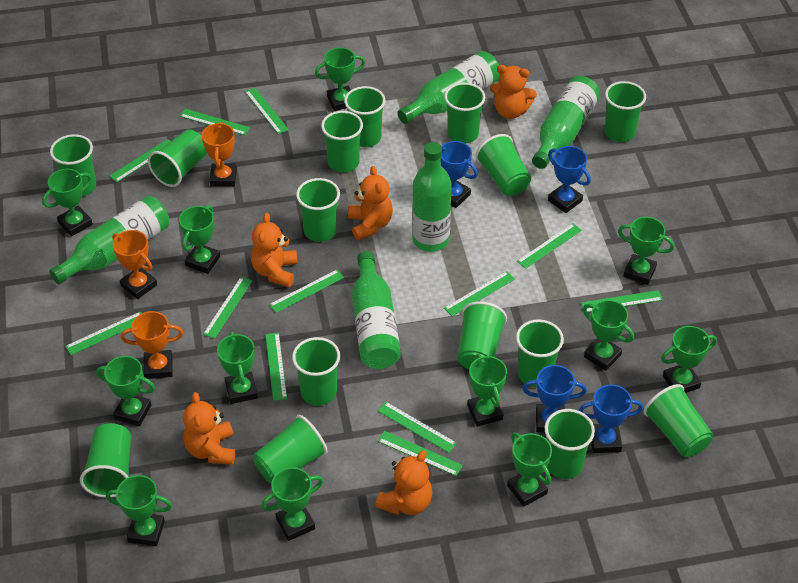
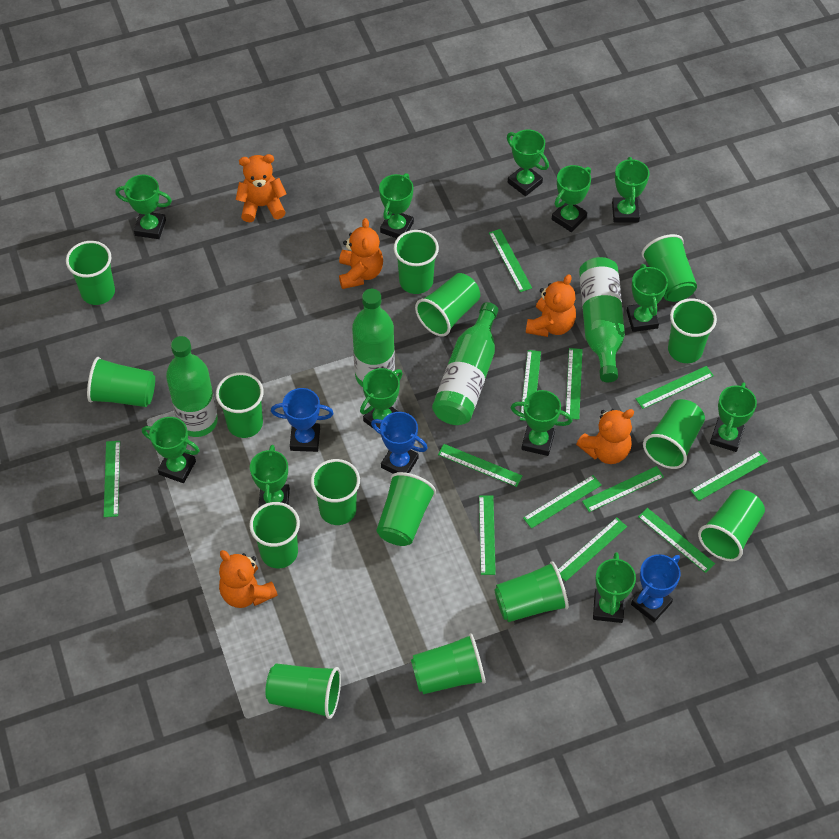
blue trophy: 4 -> 3
green bottle: 5 -> 4
orange trophy: 3 -> 0

